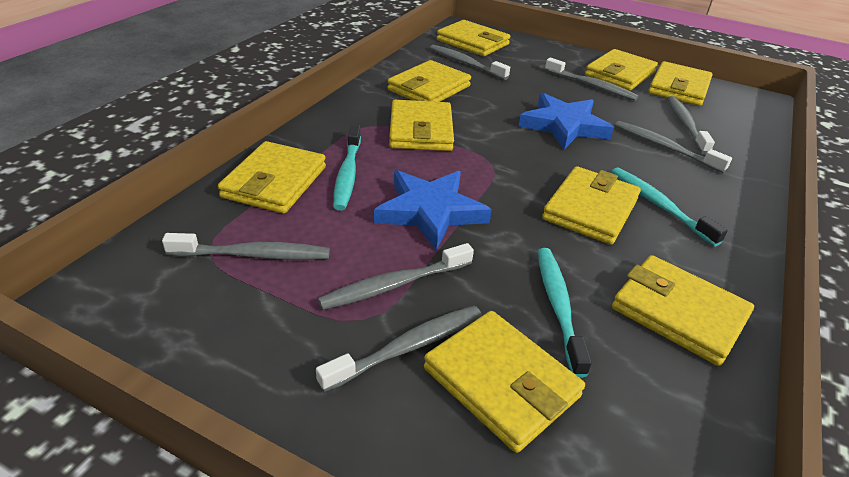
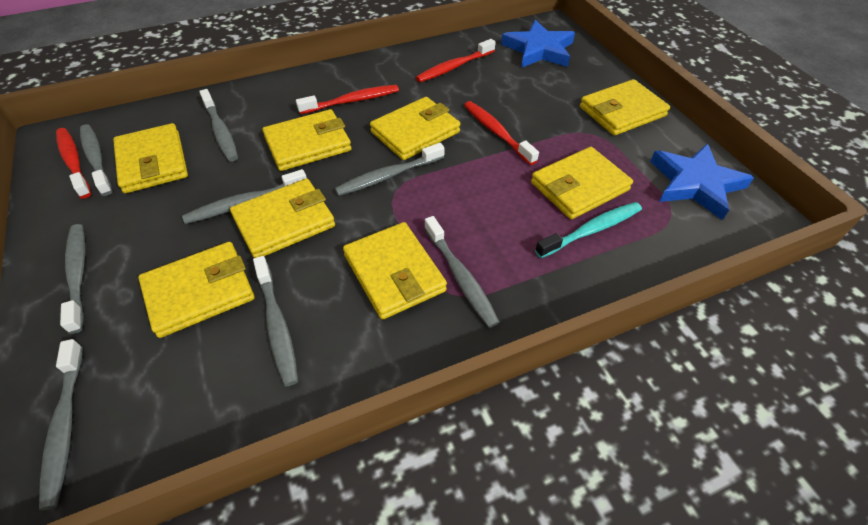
grey toothbrush: 7 -> 8
red toothbrush: 0 -> 4
turquoise toothbrush: 3 -> 1
yellow wallet: 9 -> 8

